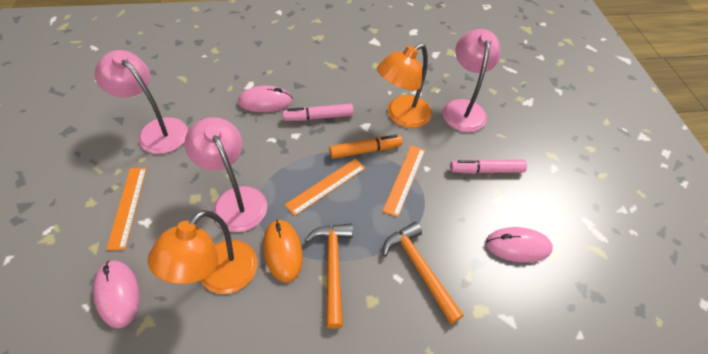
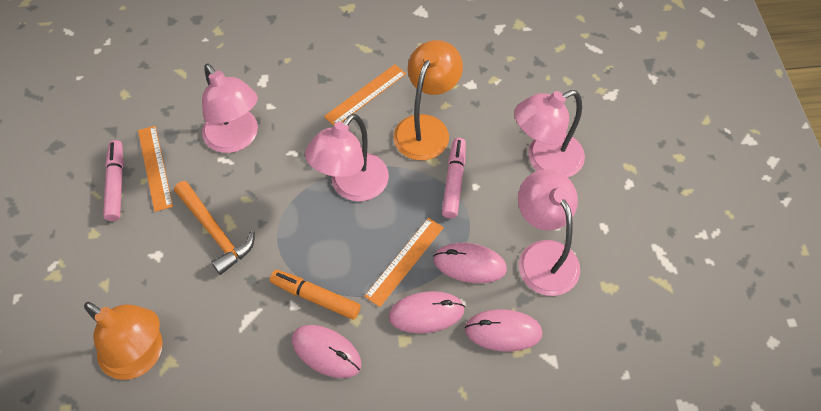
orange hammer: 2 -> 1
orange mouse: 1 -> 0
pink lamp: 3 -> 4
pink mouse: 3 -> 4

